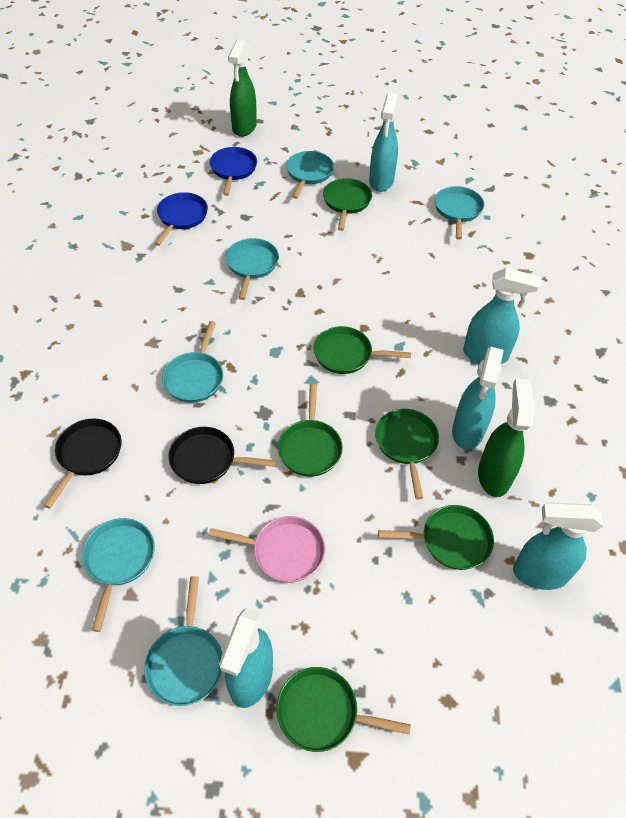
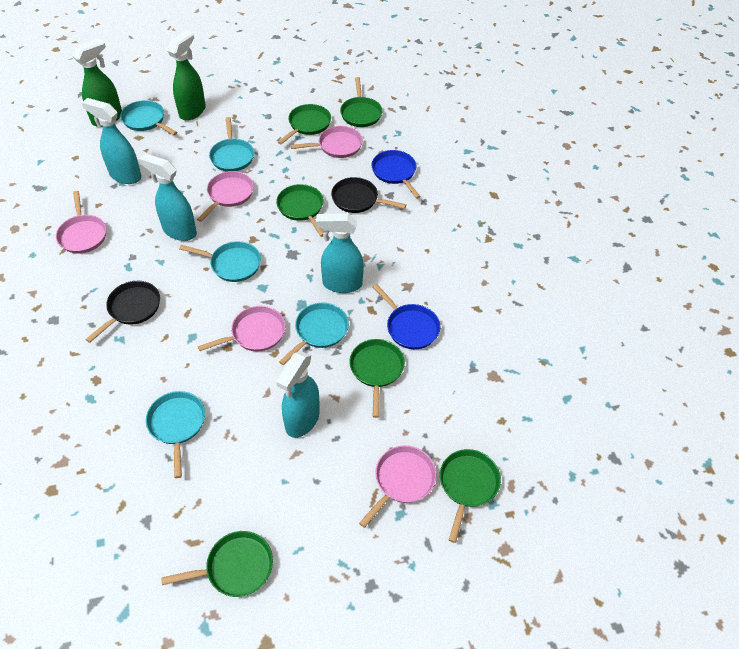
pink pan: 1 -> 5
turquoise pan: 6 -> 5
turquoise spray bottle: 5 -> 4

